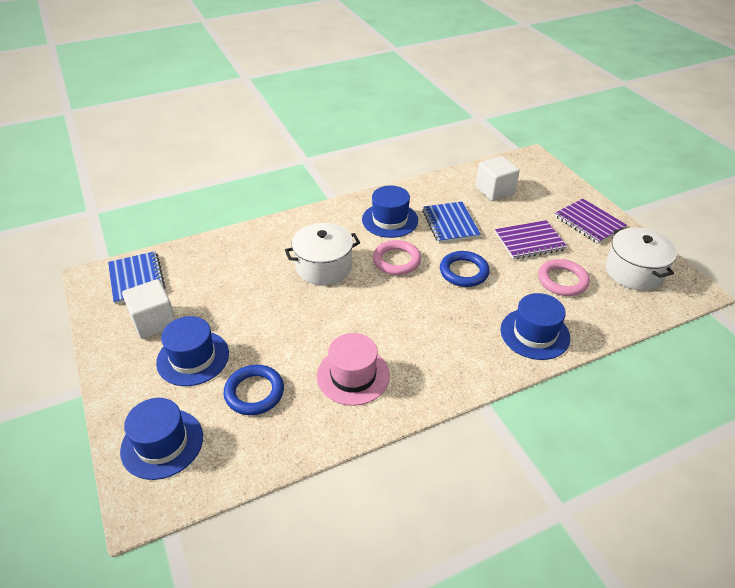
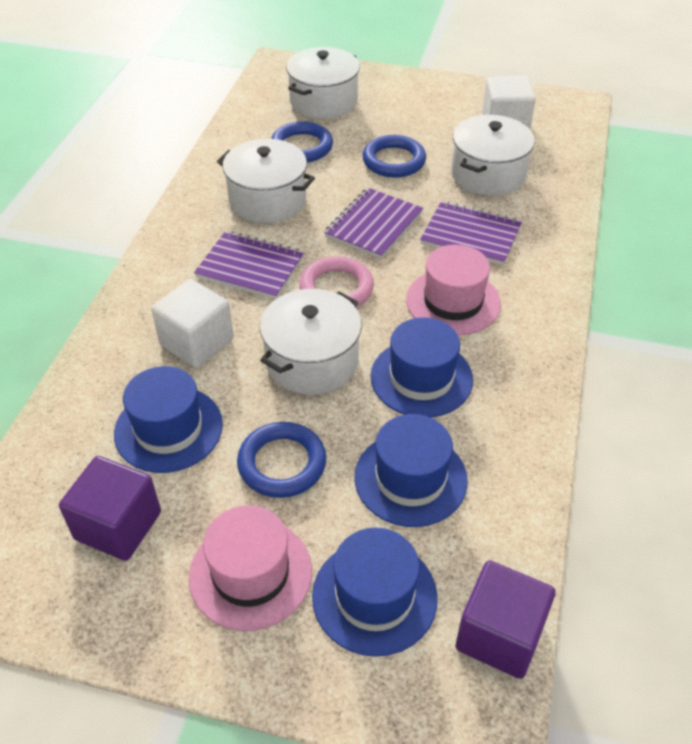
blue notebook: 2 -> 0
blue ring: 2 -> 3
pink hat: 1 -> 2
pink ring: 2 -> 1
purple cube: 0 -> 2
purple notebook: 2 -> 3
white pot: 2 -> 4

